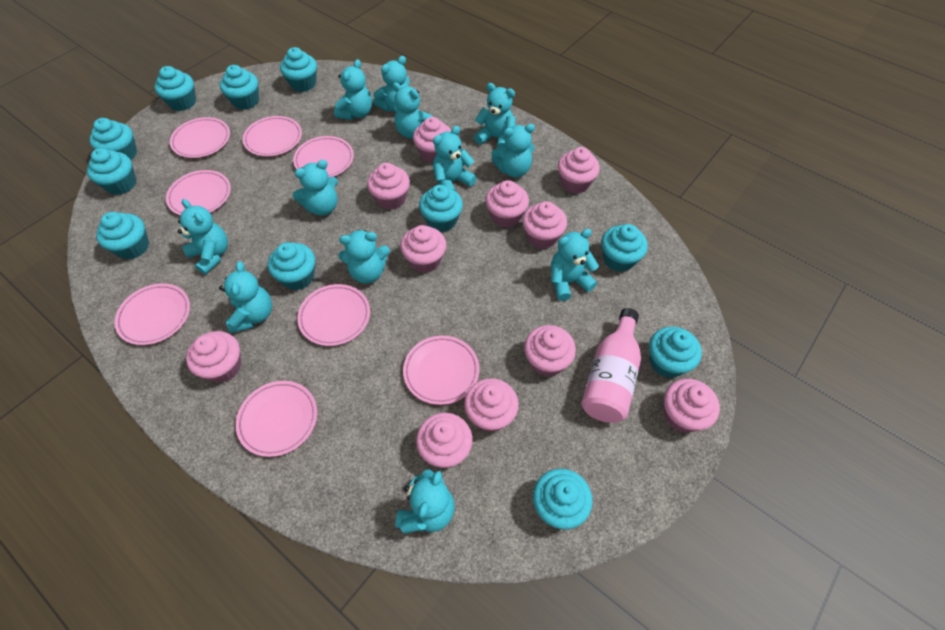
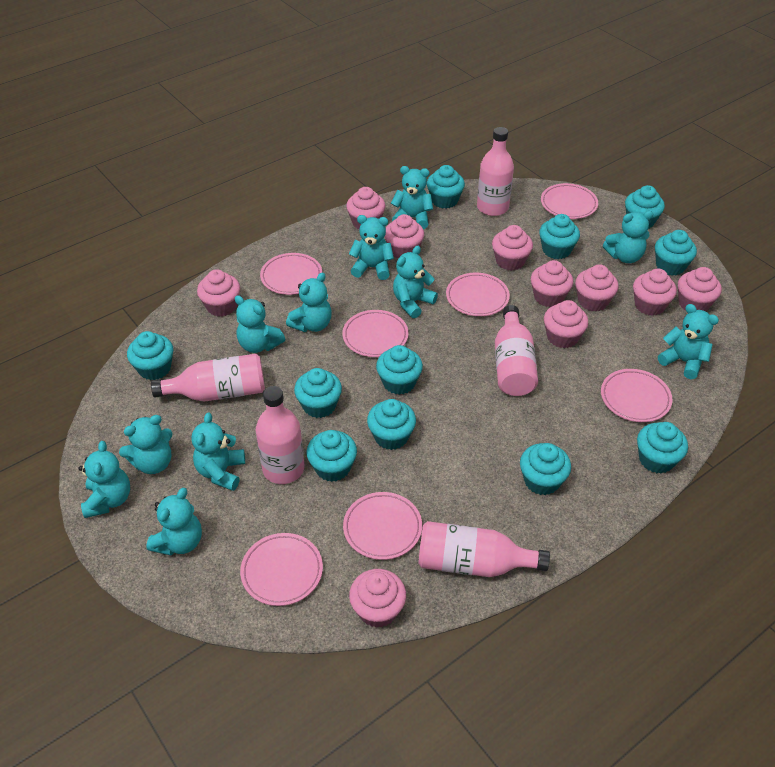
pink bottle: 1 -> 5
pink cupcake: 11 -> 10
pink plate: 8 -> 7
turquoise teddy bear: 12 -> 11

